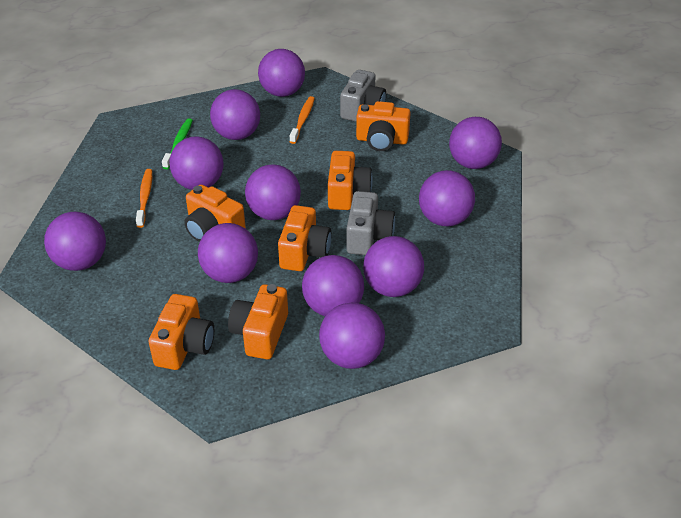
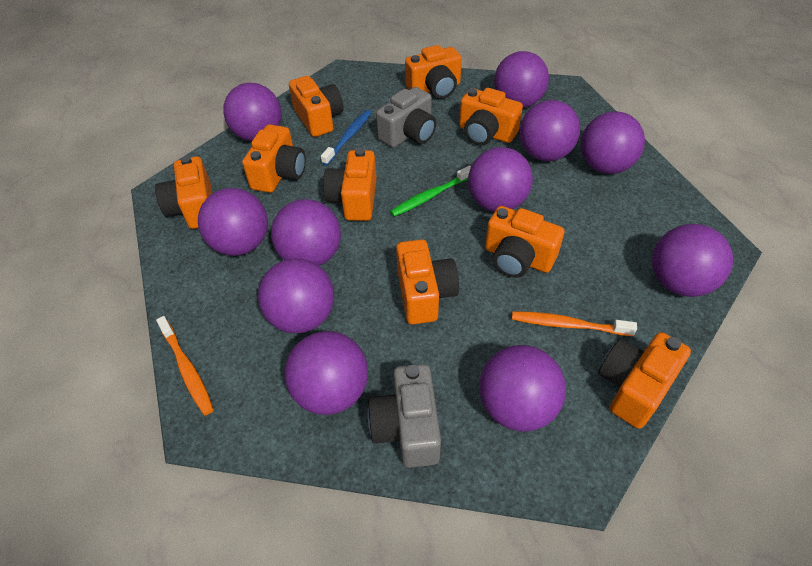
blue toothbrush: 0 -> 1
orange camera: 6 -> 9

